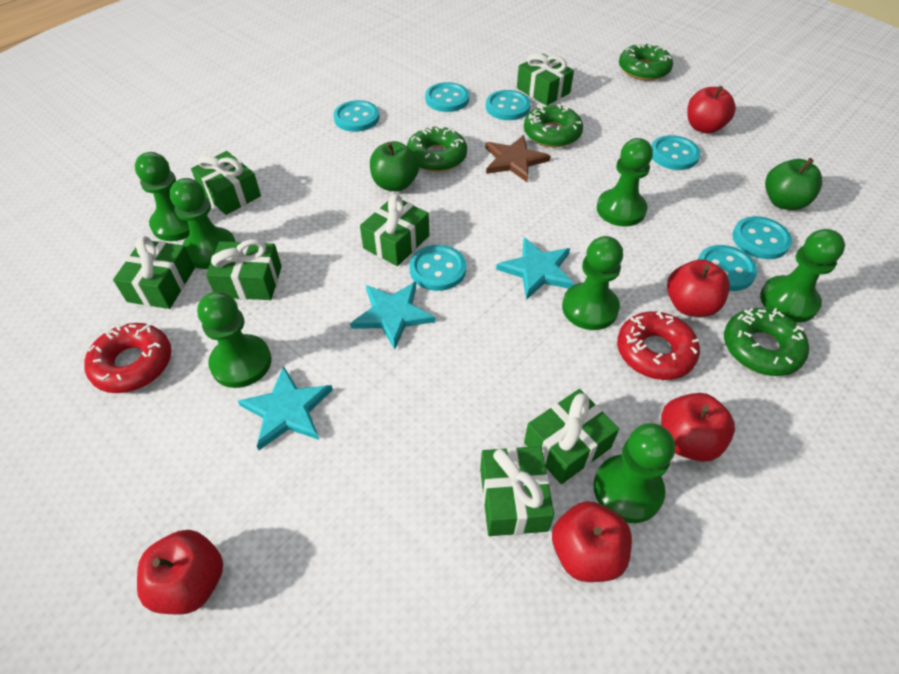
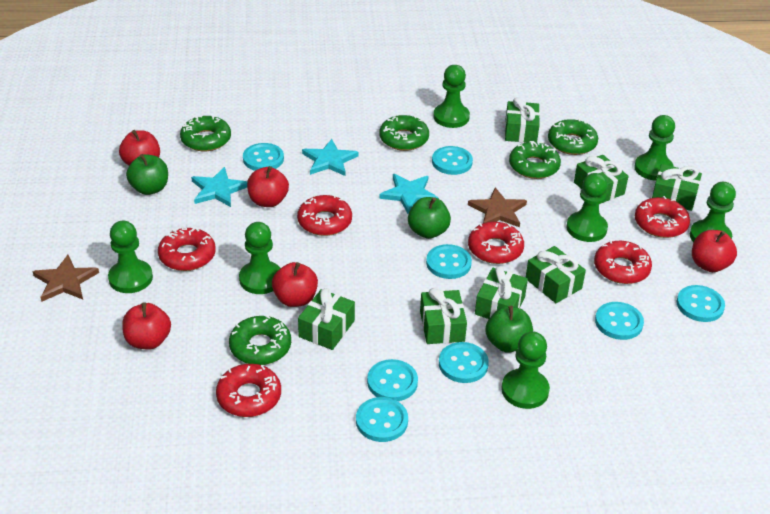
brown star: 1 -> 2
green apple: 2 -> 3
green donut: 4 -> 5
red donut: 2 -> 6
turquoise button: 7 -> 8

